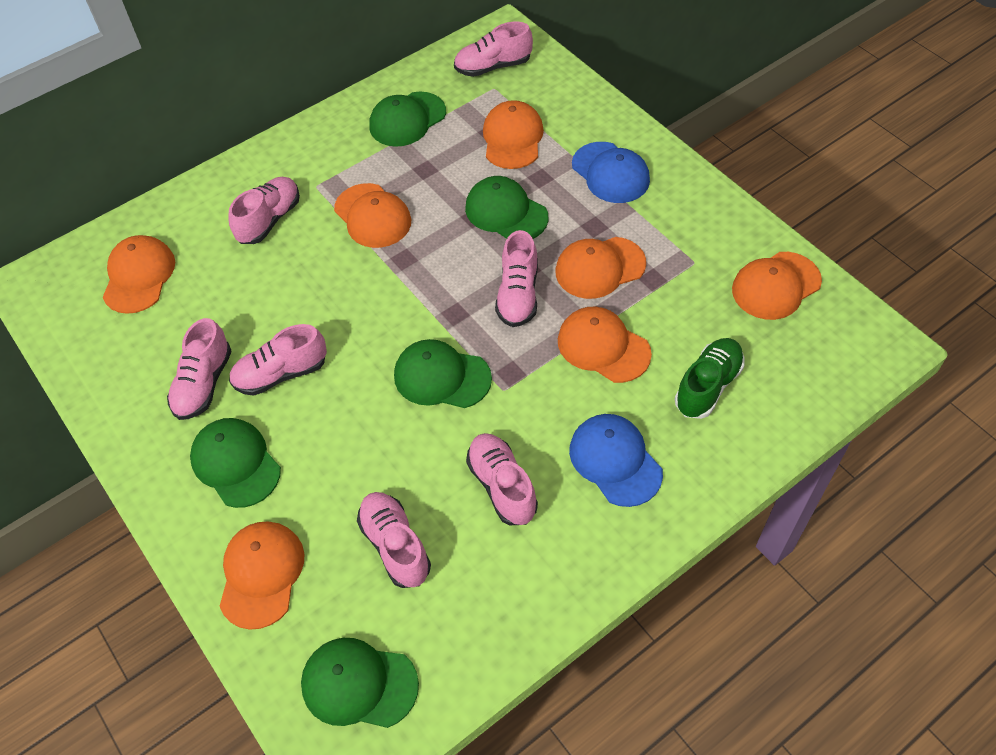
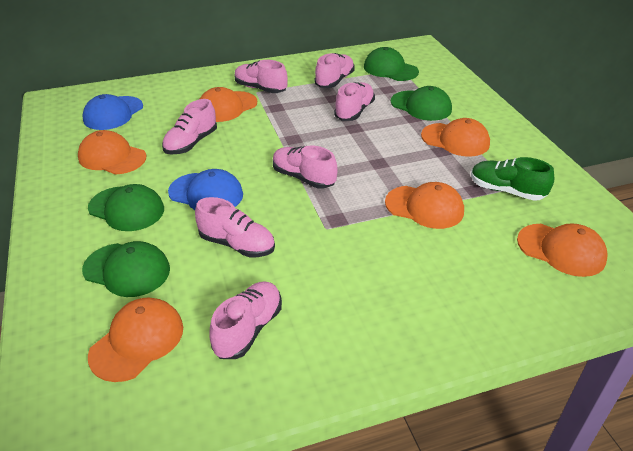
green cap: 5 -> 4
orange cap: 7 -> 6

